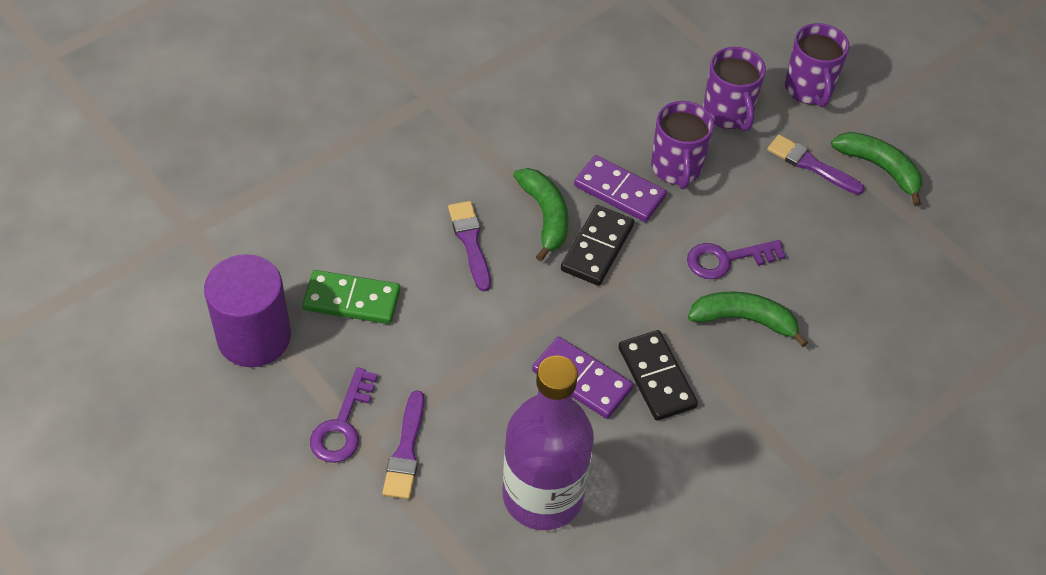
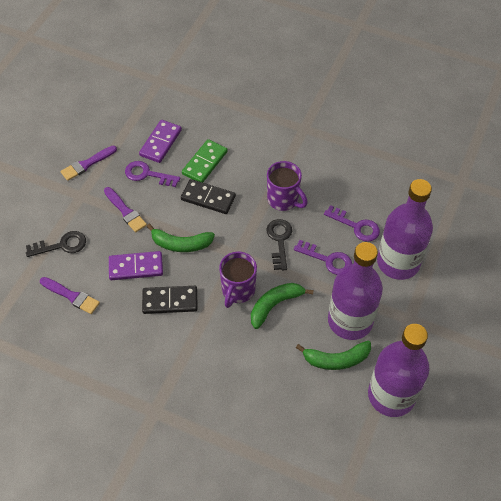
black key: 0 -> 2
purple bottle: 1 -> 3
purple cylinder: 1 -> 0
purple key: 2 -> 3
purple mug: 3 -> 2

